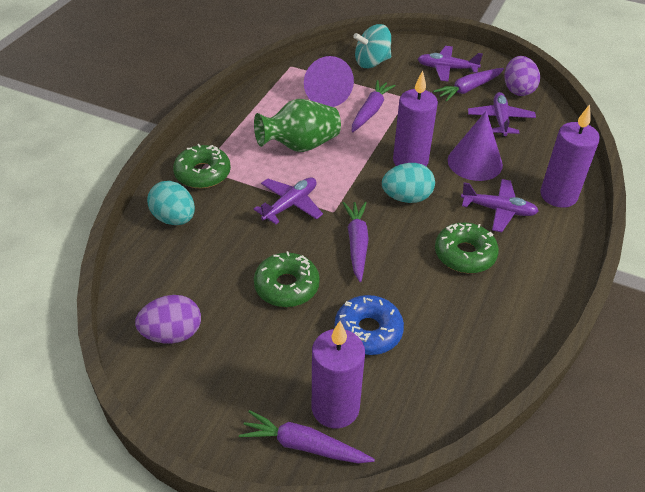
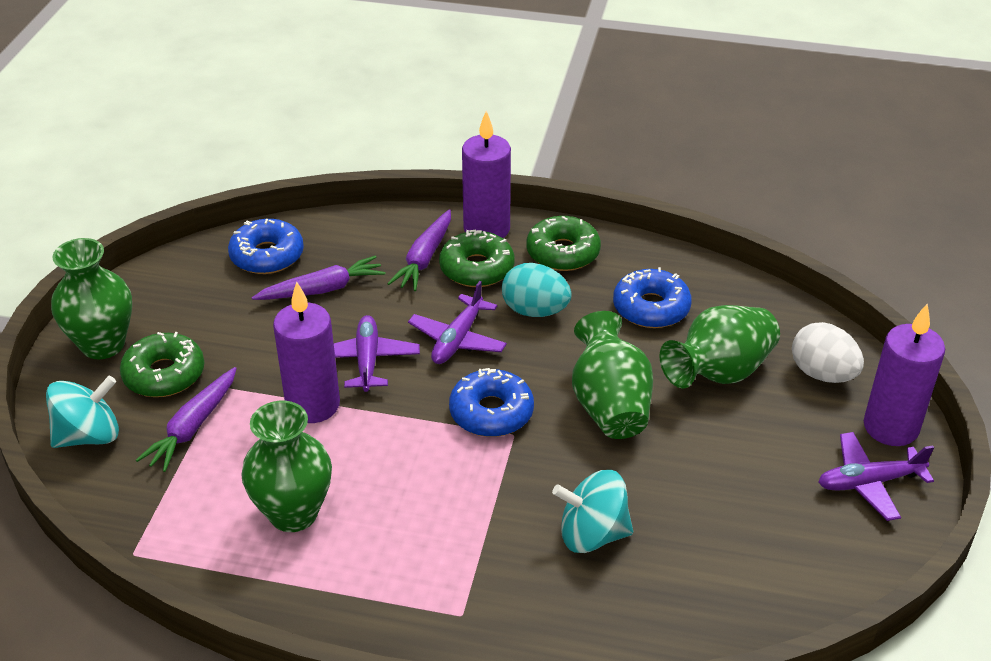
blue donut: 1 -> 3
green vase: 1 -> 4
purple carrot: 4 -> 3
purple cone: 2 -> 0
purple egg: 2 -> 0
purple plane: 4 -> 3
turquoise egg: 2 -> 1
turquoise spinning top: 1 -> 2
white egg: 0 -> 1

